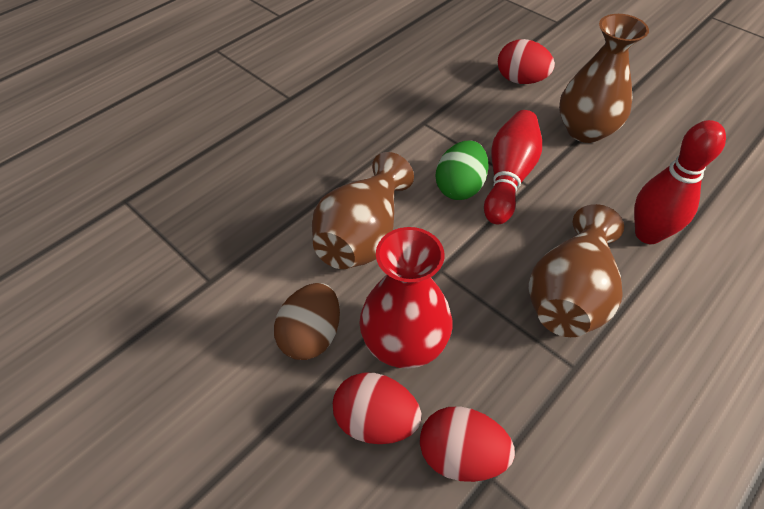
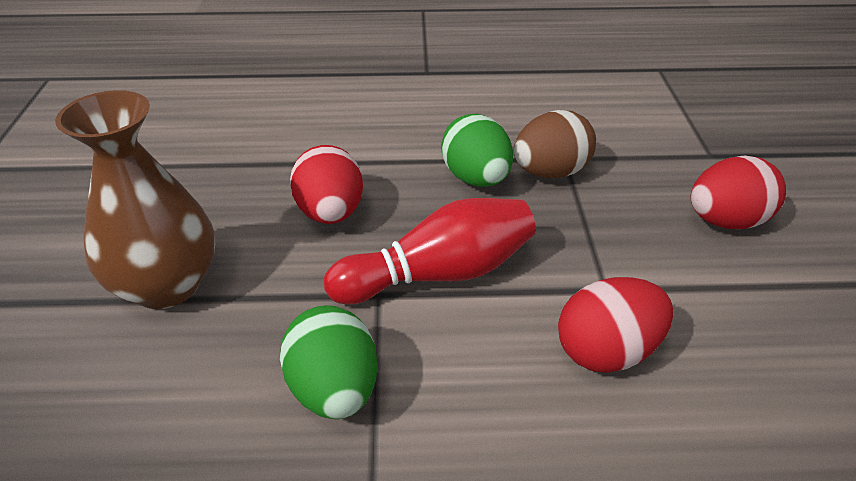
brown vase: 3 -> 1
green egg: 1 -> 2
red bowling pin: 2 -> 1
red vase: 1 -> 0

